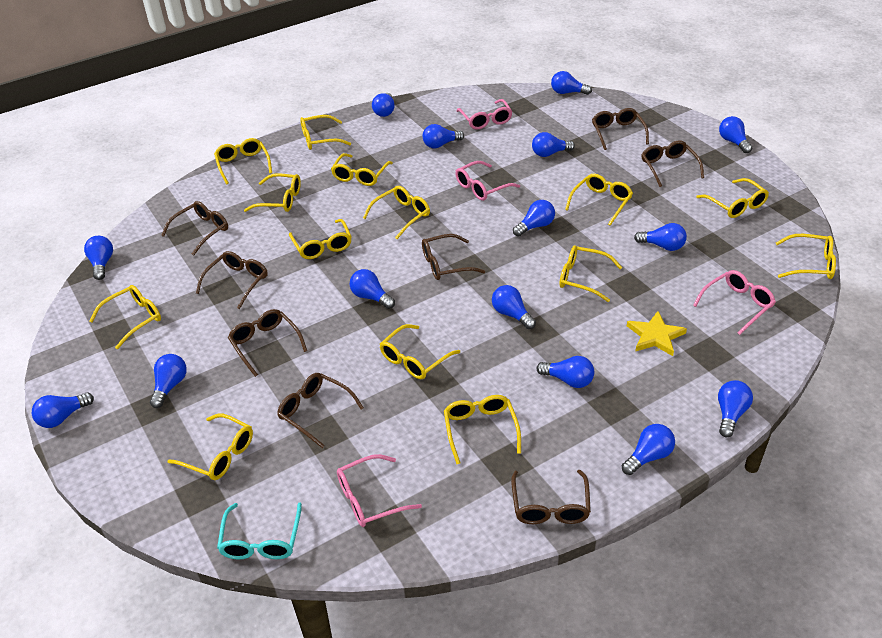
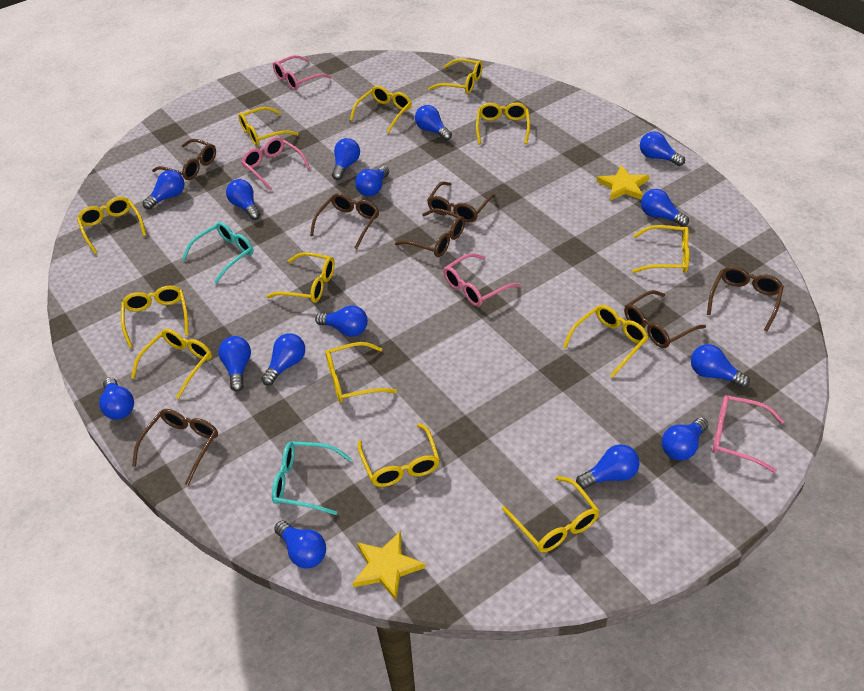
brown glasses: 8 -> 7
turquoise glasses: 1 -> 2
yellow glasses: 14 -> 13
yellow star: 1 -> 2

